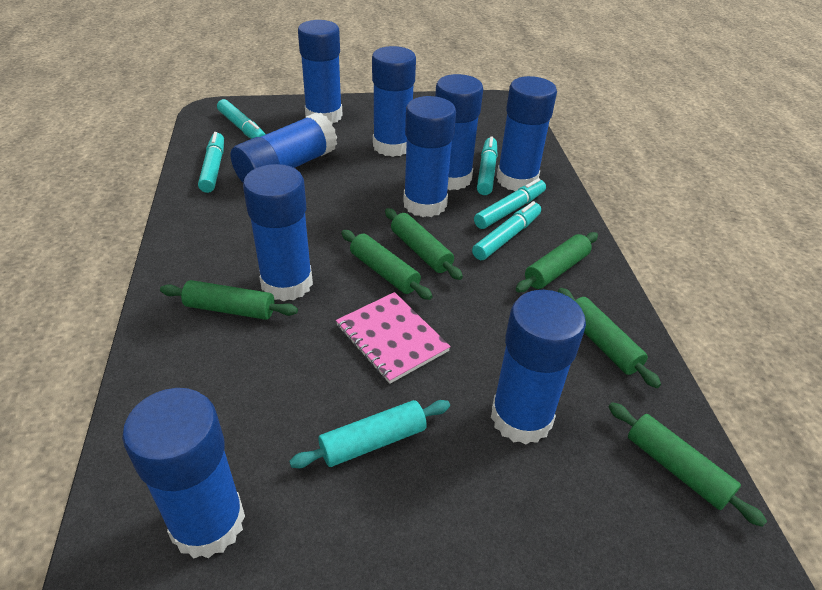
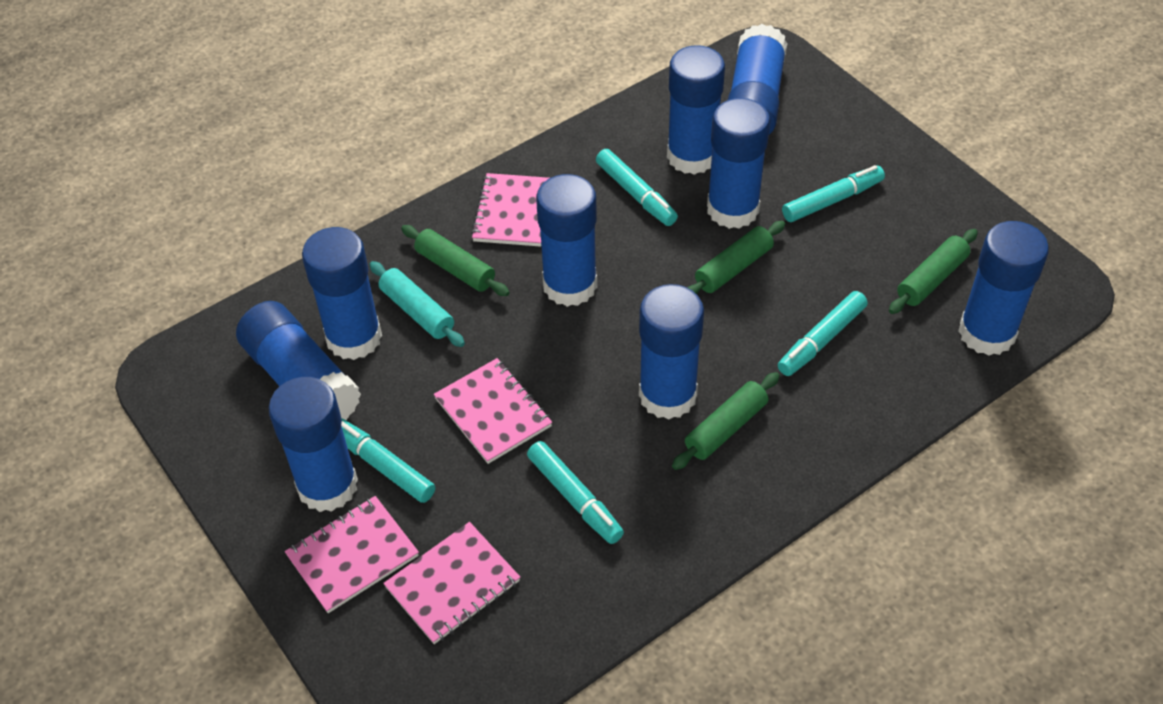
green rolling pin: 6 -> 4
pink notebook: 1 -> 4

